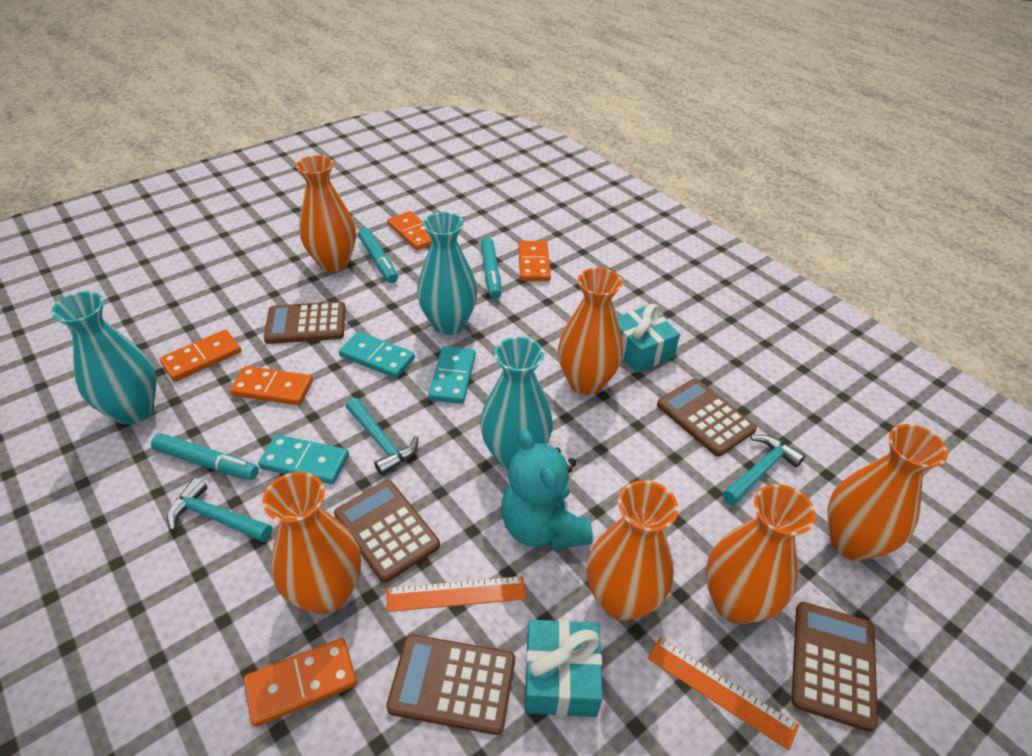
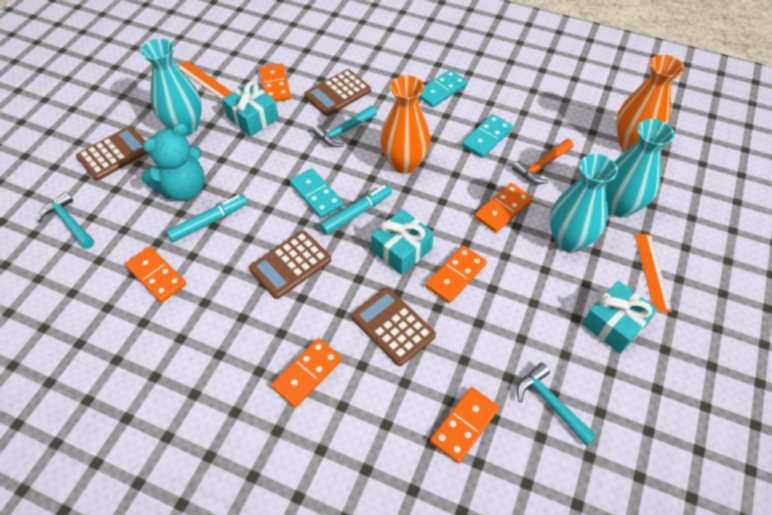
brown calculator: 5 -> 4
orange domino: 5 -> 6
orange hammer: 0 -> 1
orange vase: 6 -> 2
turquoise gift: 2 -> 3
turquoise marker: 3 -> 2

